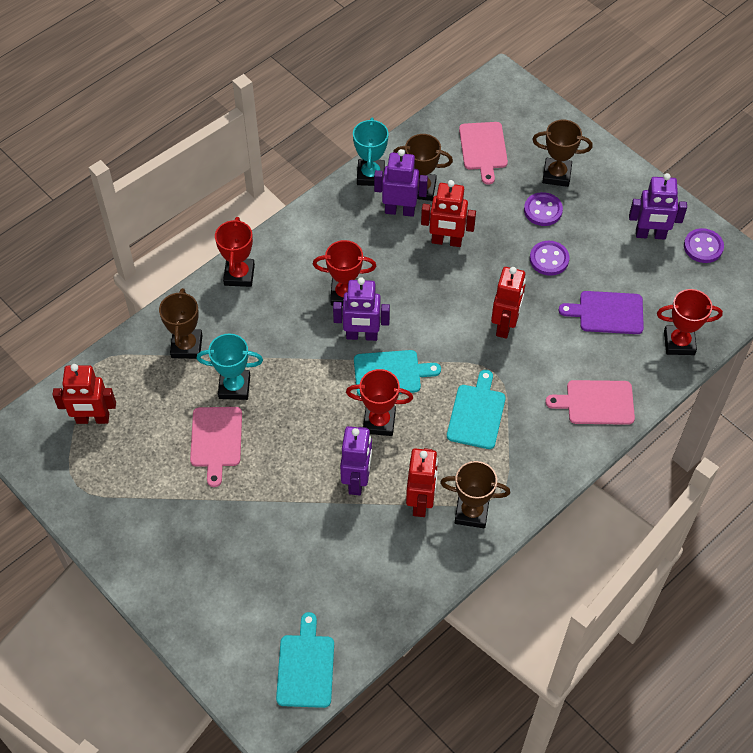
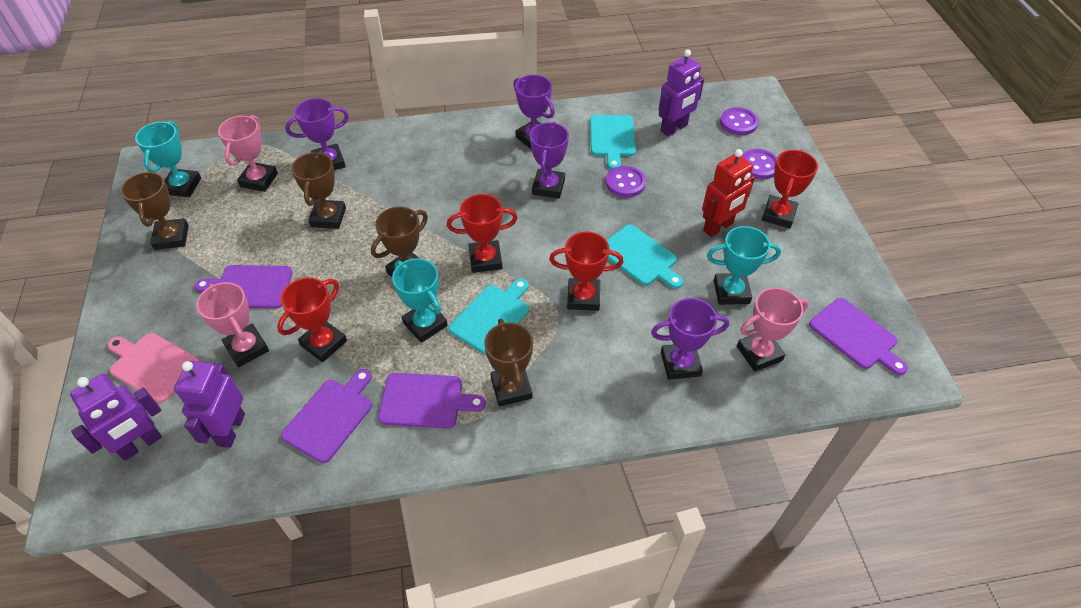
pink cutting board: 3 -> 1
pink trophy: 0 -> 3
purple cutting board: 1 -> 4
purple robot: 4 -> 3
purple trophy: 0 -> 4
red robot: 4 -> 1
turquoise trophy: 2 -> 3

